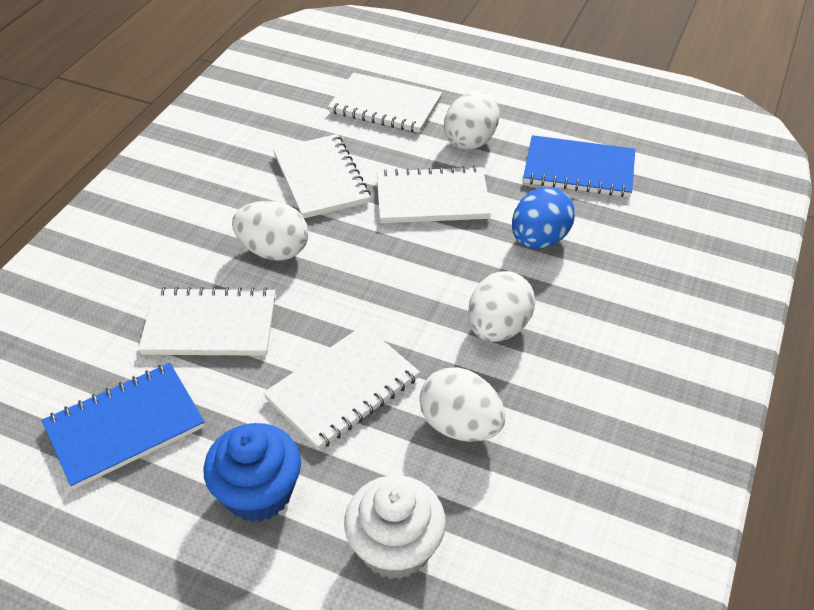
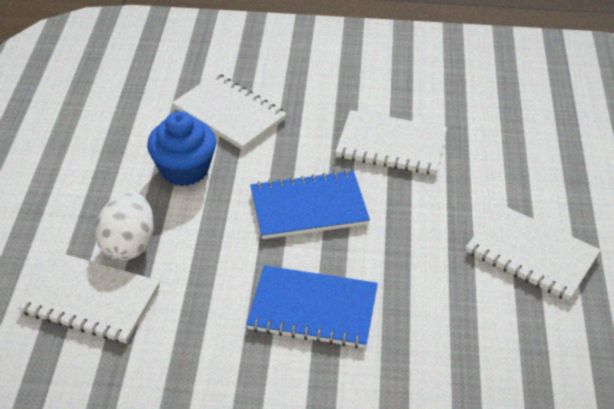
blue egg: 1 -> 0
white cupcake: 1 -> 0
white egg: 4 -> 1
white notebook: 5 -> 4

